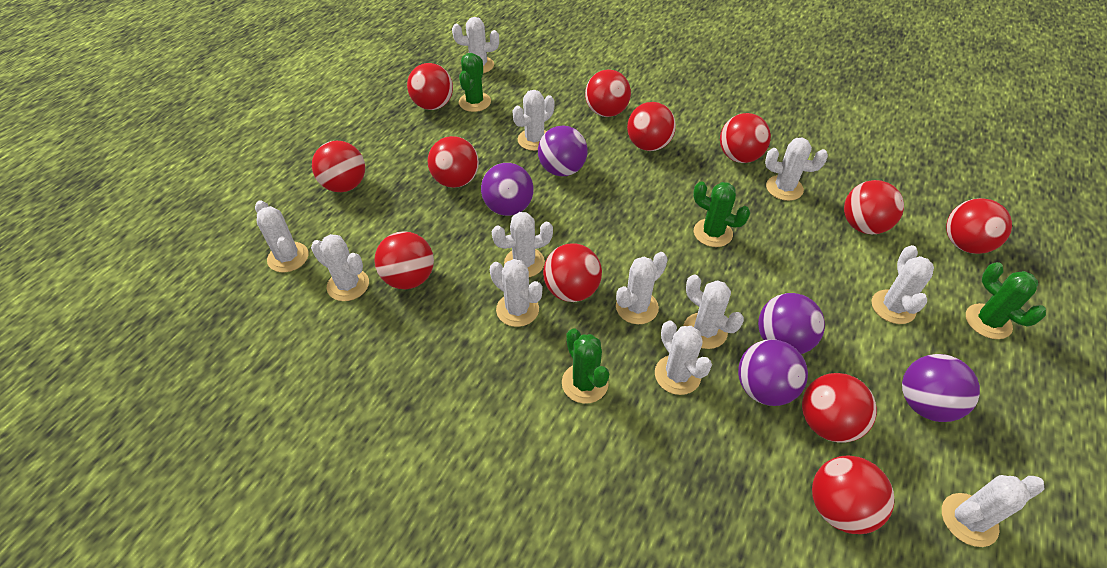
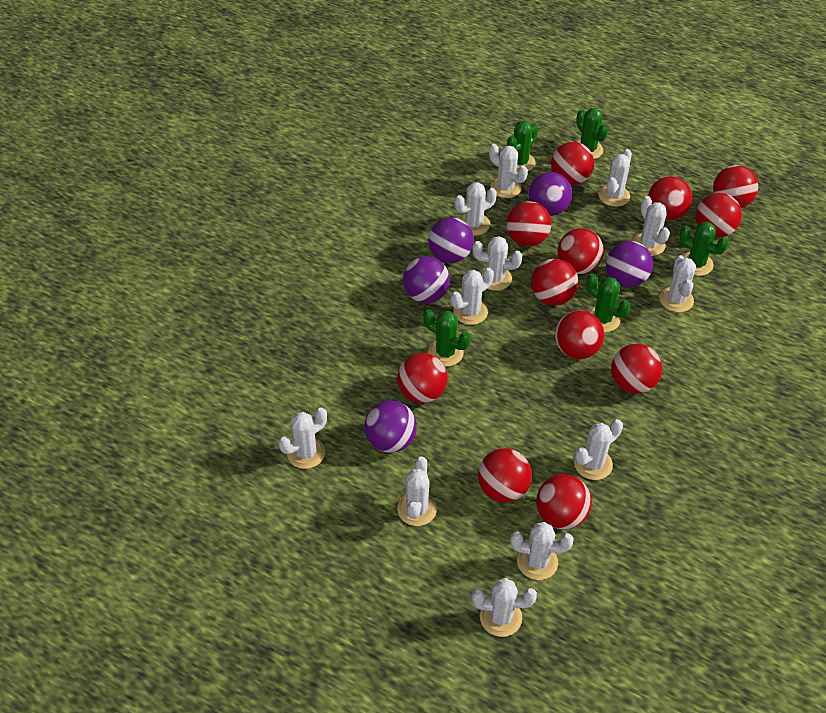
green cactus: 4 -> 5

